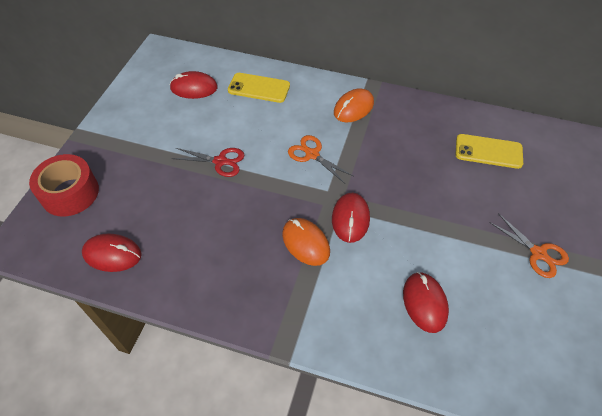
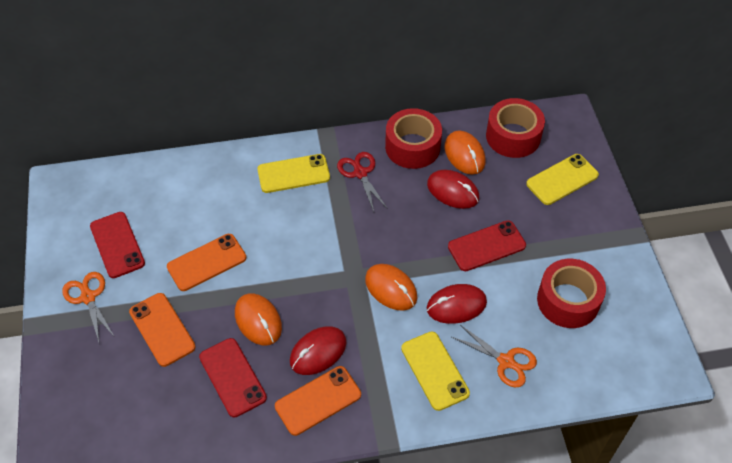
orange mouse: 2 -> 3
orange phone: 0 -> 3
red mouse: 4 -> 3
red phone: 0 -> 3
red tape: 1 -> 3
yellow phone: 2 -> 3

